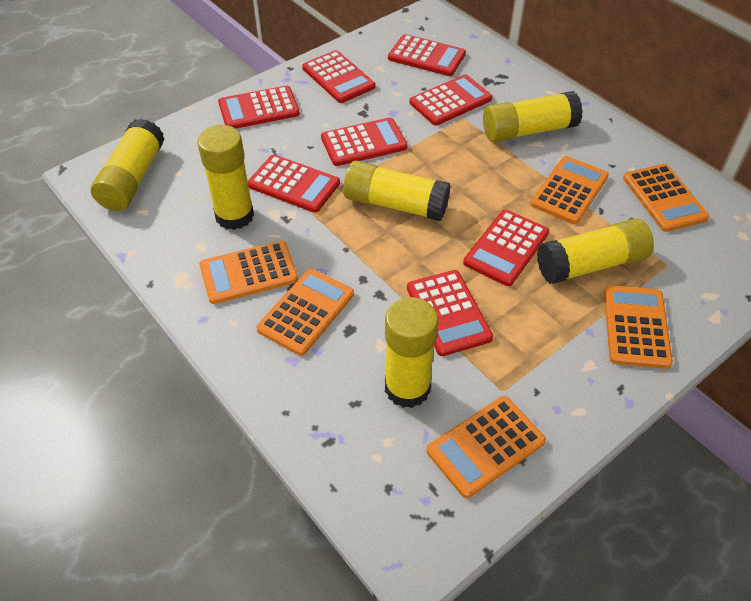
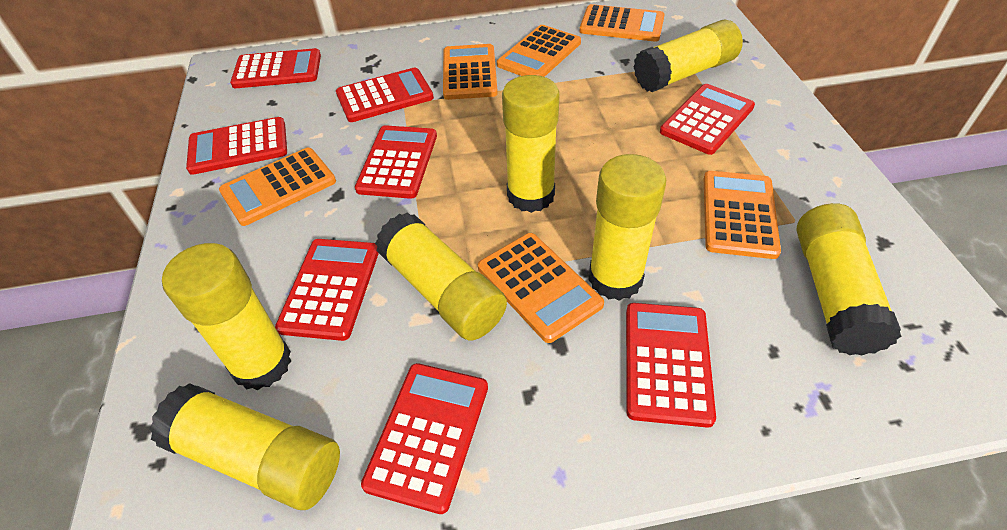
yellow glue stick: 6 -> 7

